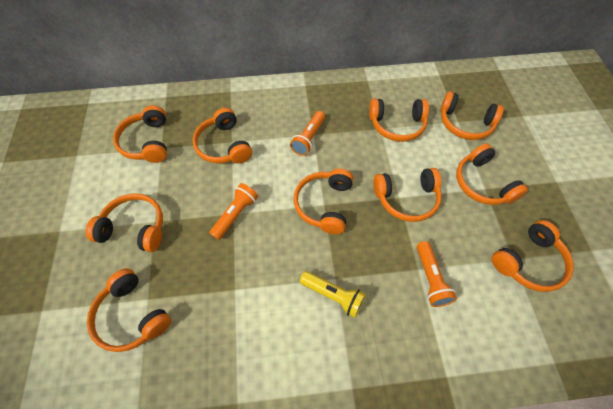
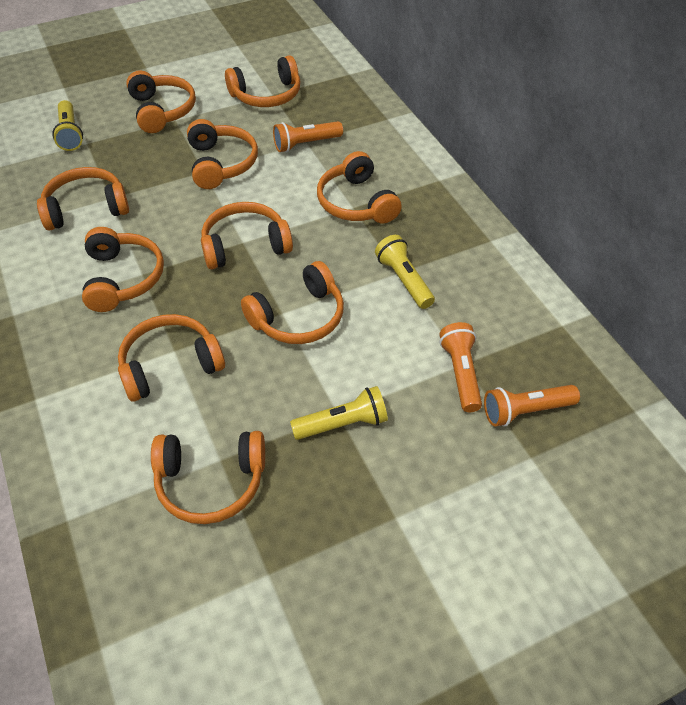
yellow flashlight: 1 -> 3

